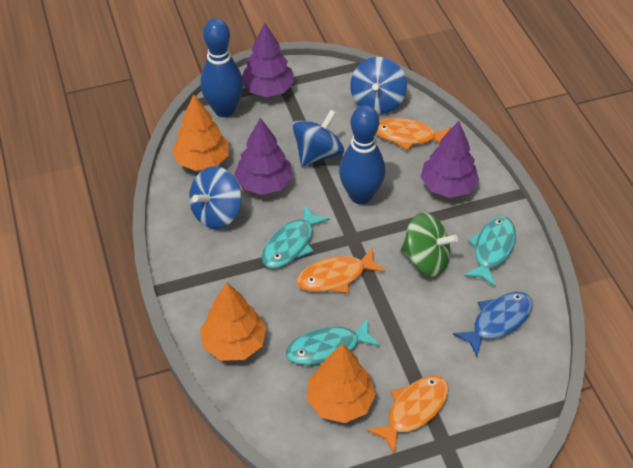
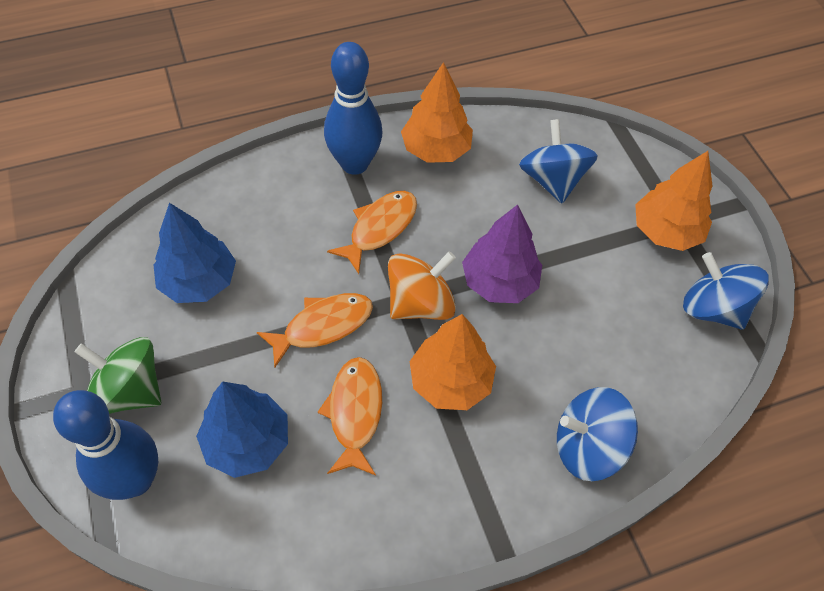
blue fish: 1 -> 0
blue tree: 0 -> 2
orange spinning top: 0 -> 1
purple tree: 3 -> 1
turquoise fish: 3 -> 0

